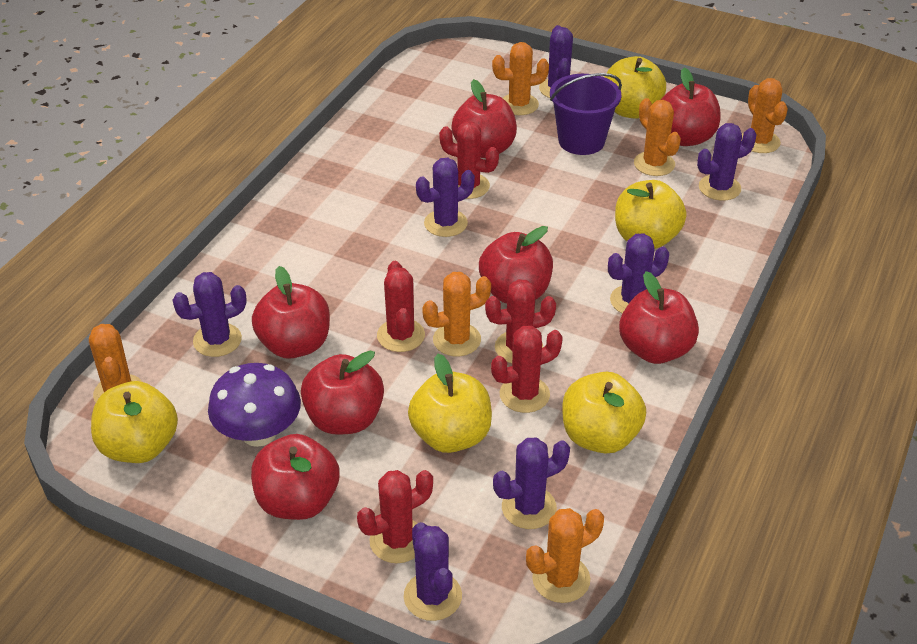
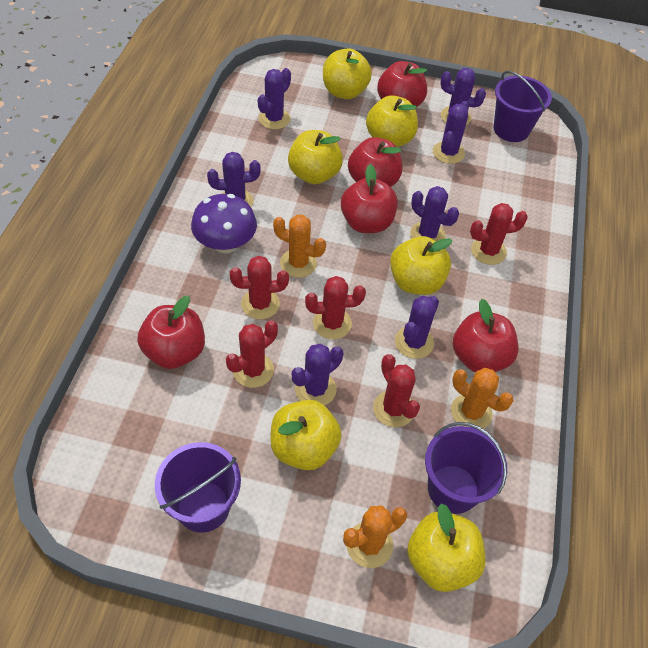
orange cactus: 6 -> 3
purple bucket: 1 -> 3
red apple: 7 -> 5
yellow apple: 5 -> 6

